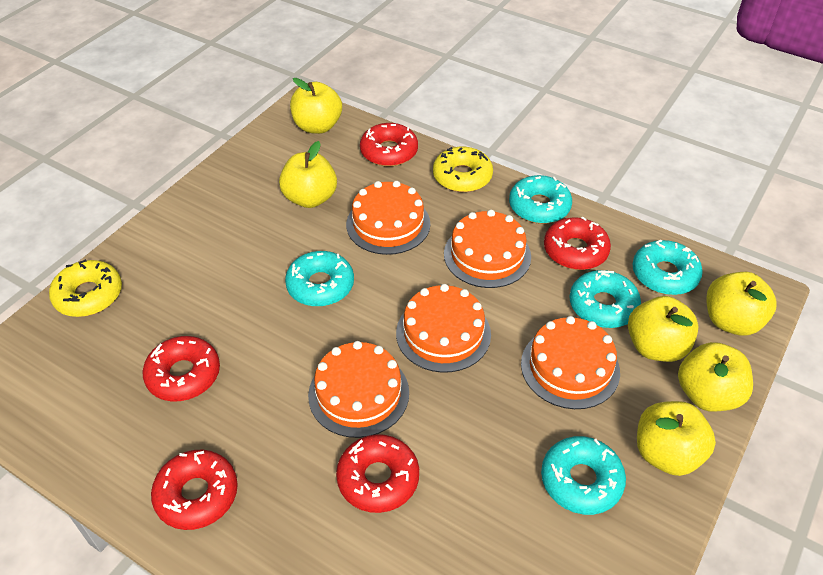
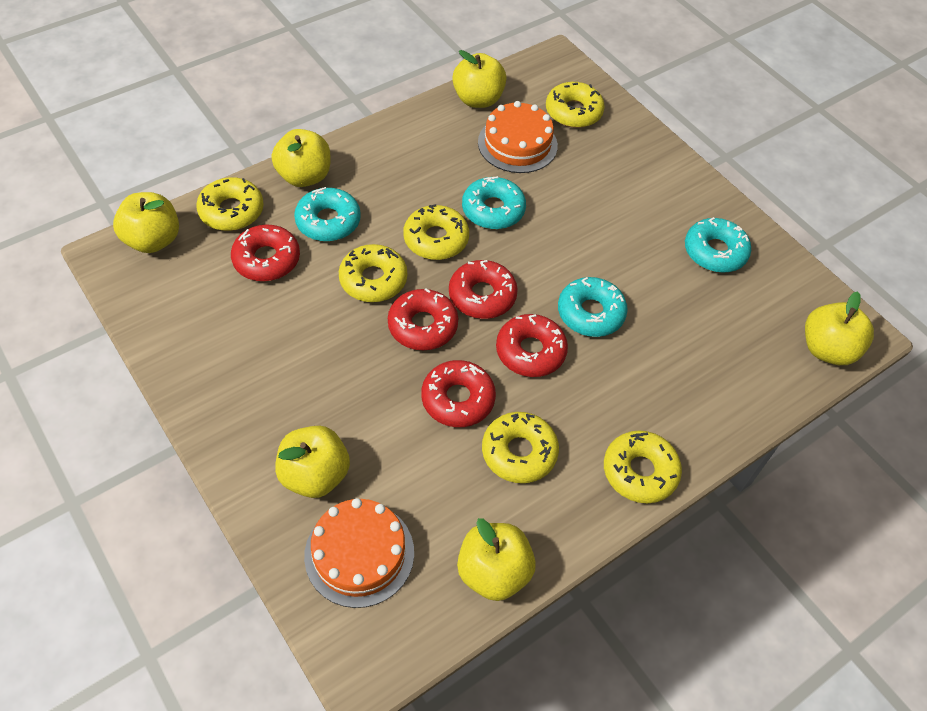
orange cake: 5 -> 2
turquoise donut: 5 -> 4
yellow donut: 2 -> 6

